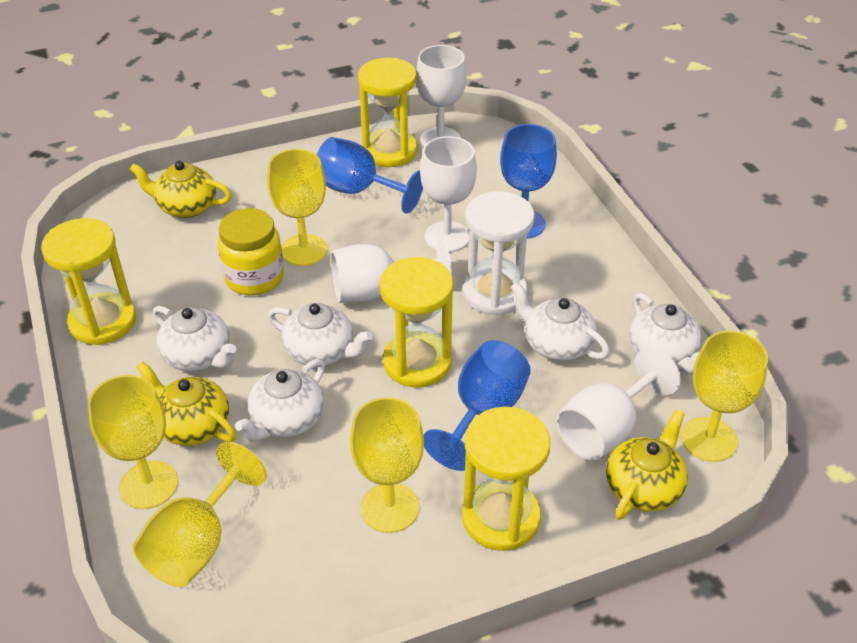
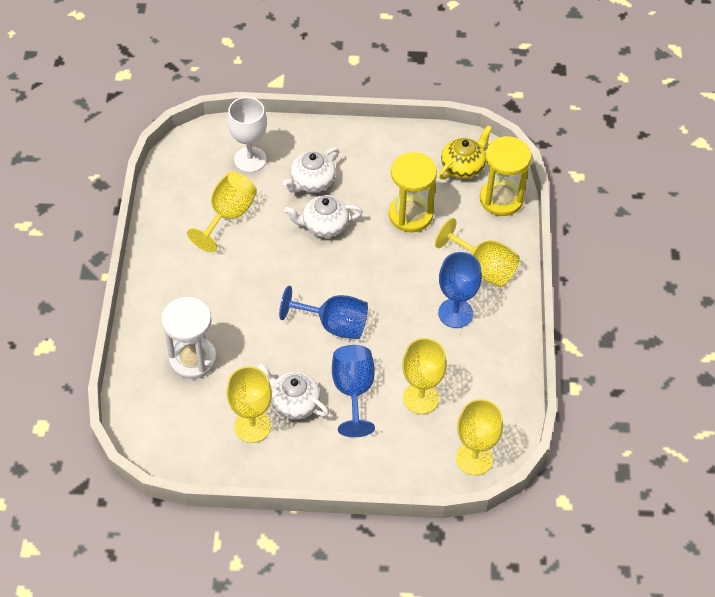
white goblet: 4 -> 1
white teapot: 5 -> 3
yellow hourglass: 4 -> 2
yellow jar: 1 -> 0
yellow teapot: 3 -> 1

